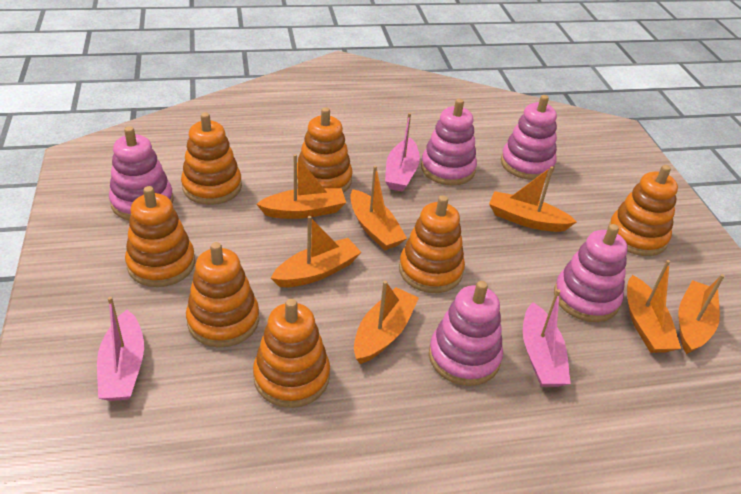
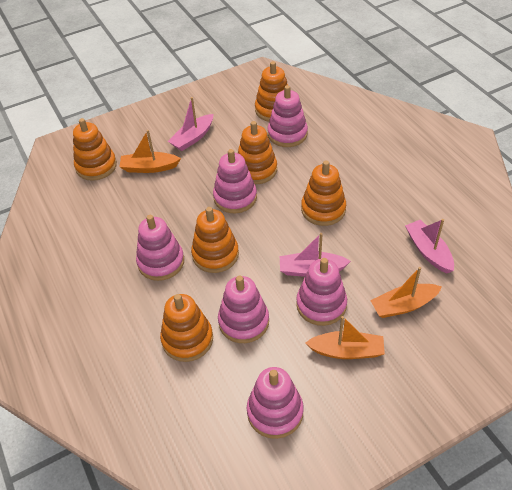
orange boat: 7 -> 3
orange stacking toy: 7 -> 6
pink stacking toy: 5 -> 6

